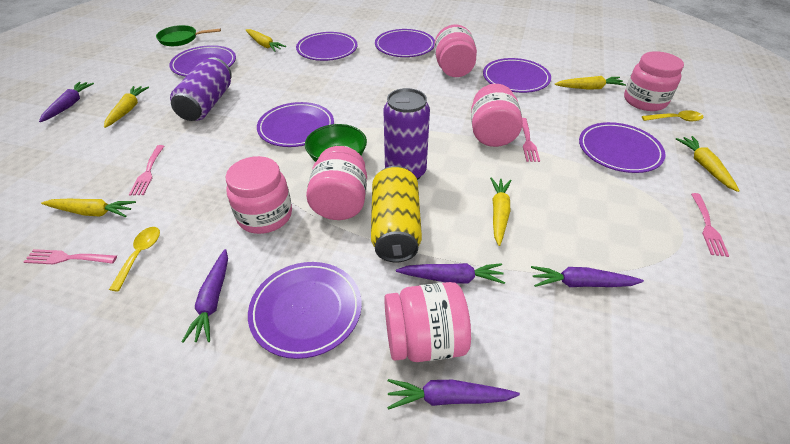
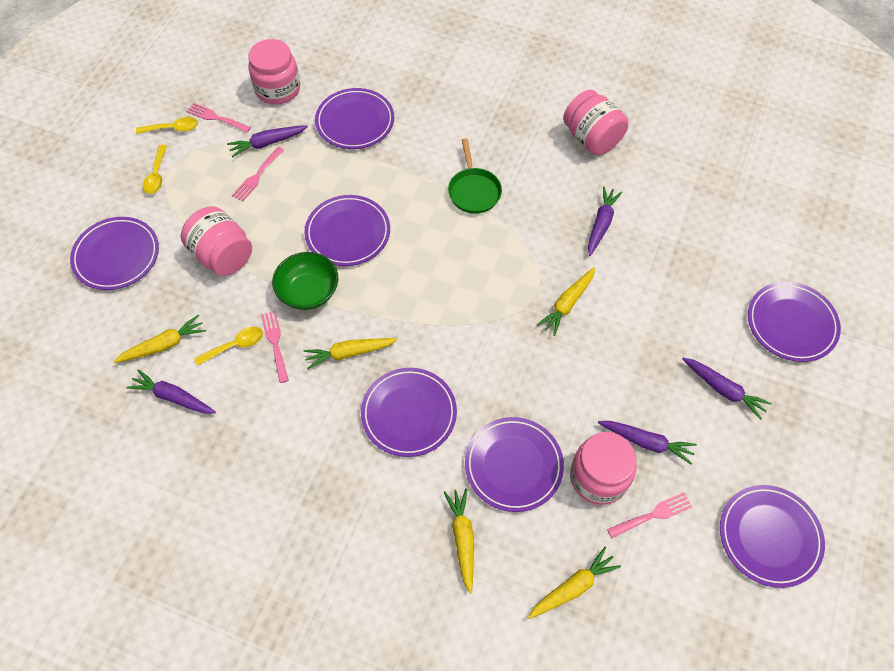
pink jar: 6 -> 4
purple can: 2 -> 0
yellow can: 1 -> 0
yellow carrot: 6 -> 5
yellow spoon: 2 -> 3

